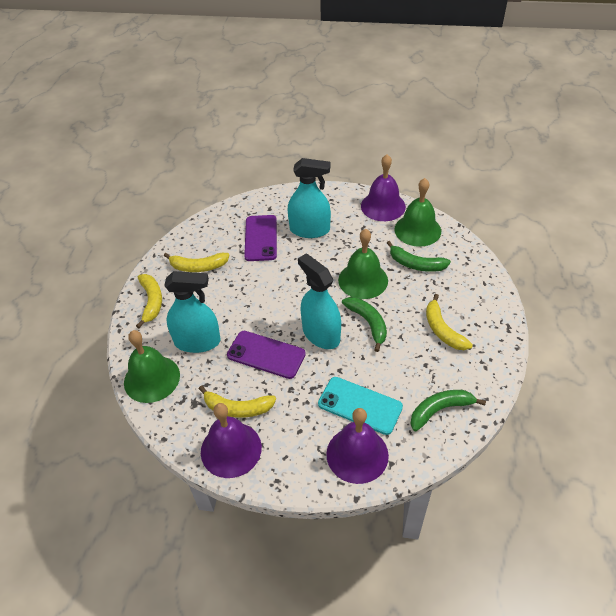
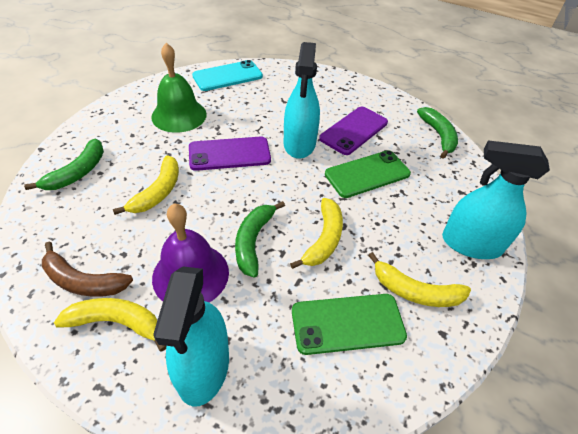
brown banana: 0 -> 1
green bell: 3 -> 1
green phone: 0 -> 2
purple bell: 3 -> 1

